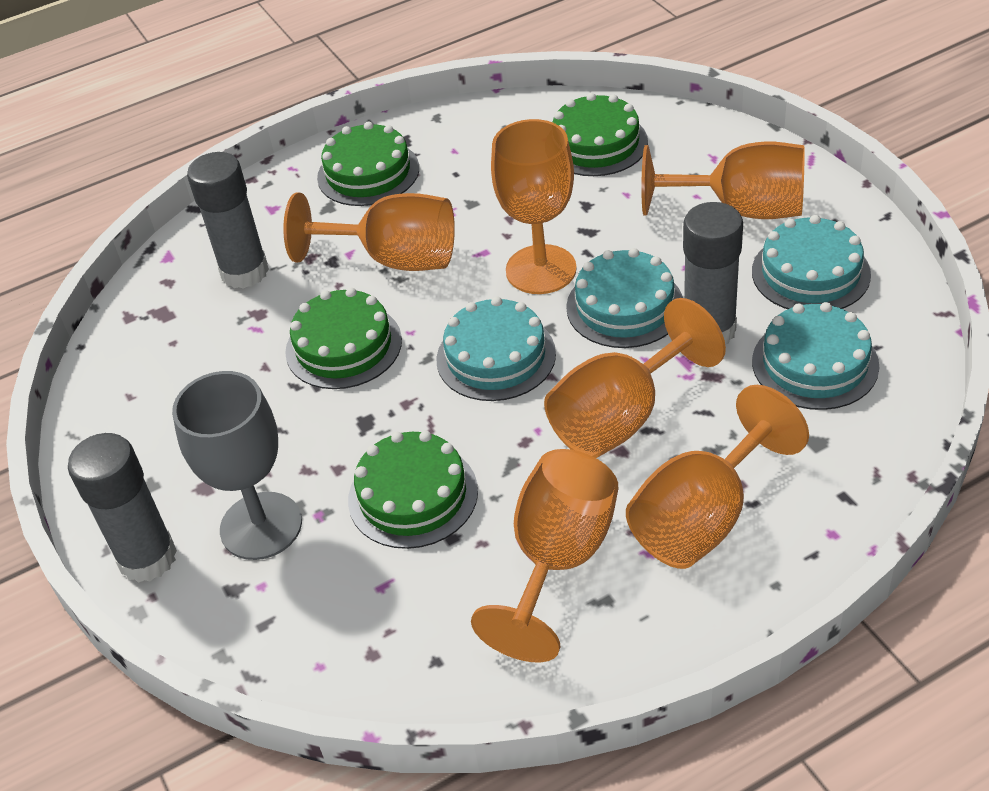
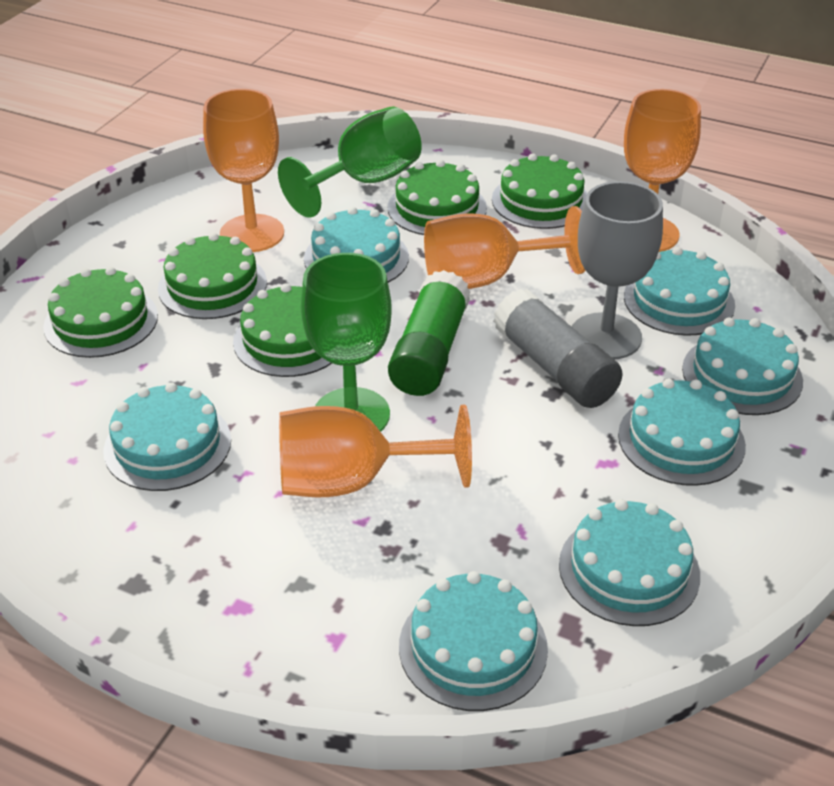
green cake: 4 -> 5
green glue stick: 0 -> 1
green goblet: 0 -> 2
grey glue stick: 3 -> 1
orange goblet: 6 -> 4
turquoise cake: 4 -> 7

